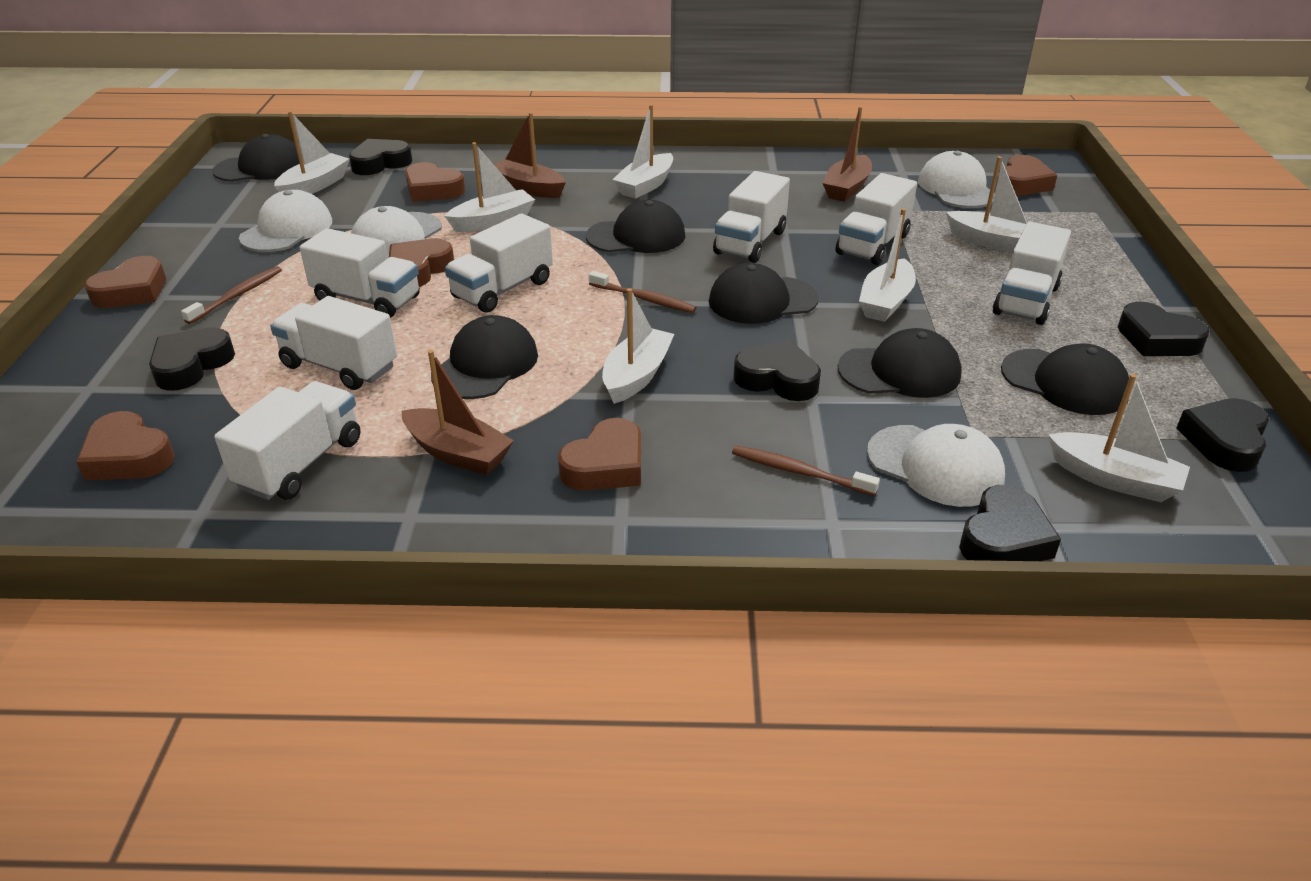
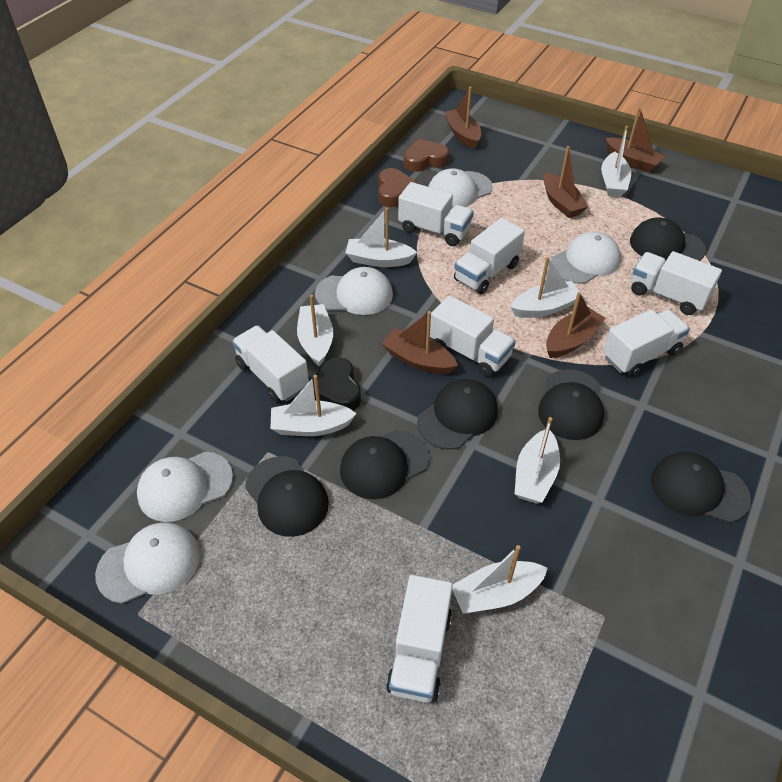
black heart: 6 -> 1
brown boat: 3 -> 5
brown heart: 6 -> 2
brown toothbrush: 3 -> 0
white cap: 4 -> 5

